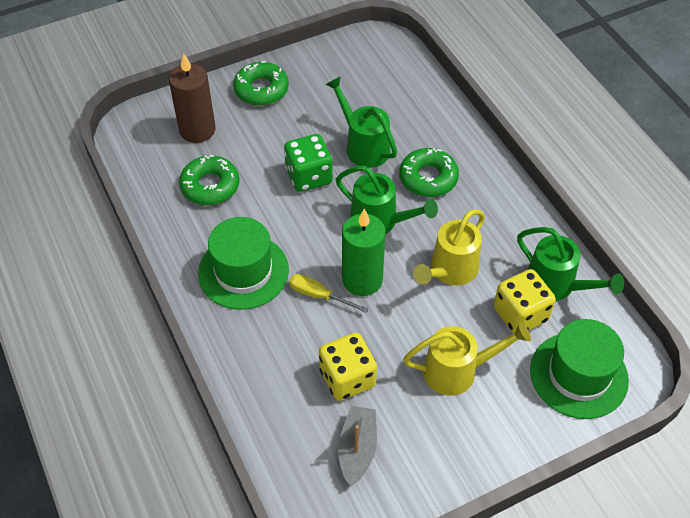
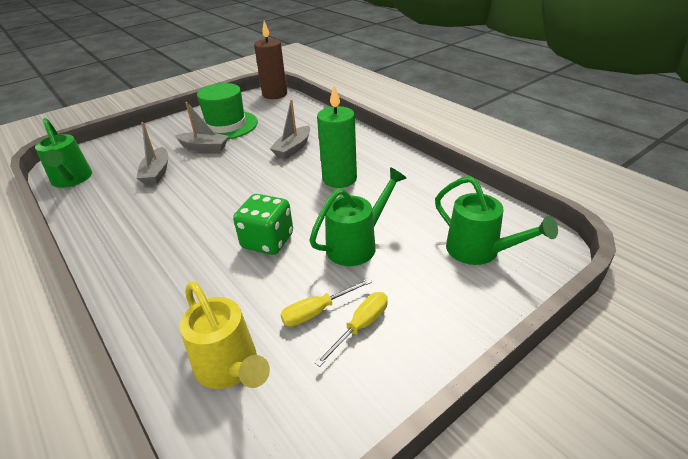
green donut: 3 -> 0
green hat: 2 -> 1
grey boat: 1 -> 3
yellow dice: 2 -> 0
yellow screwdriver: 1 -> 2
yellow watering can: 2 -> 1

